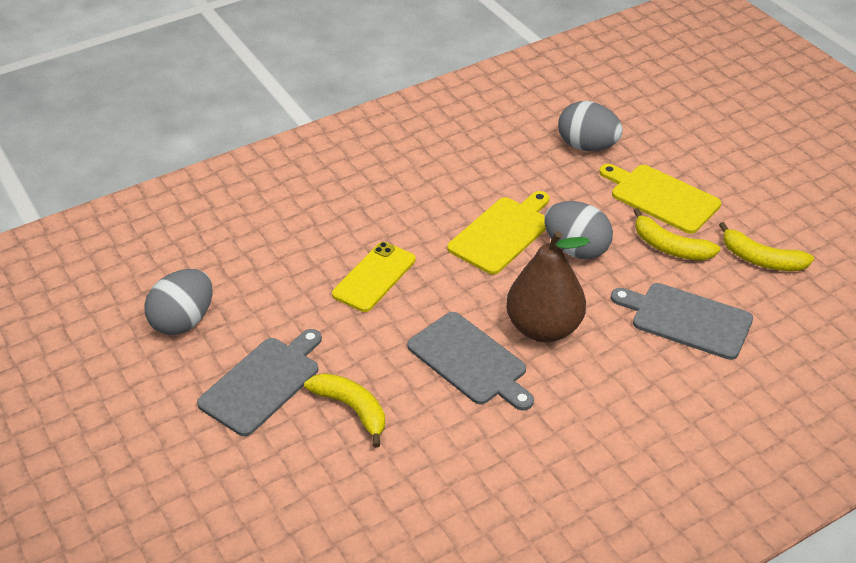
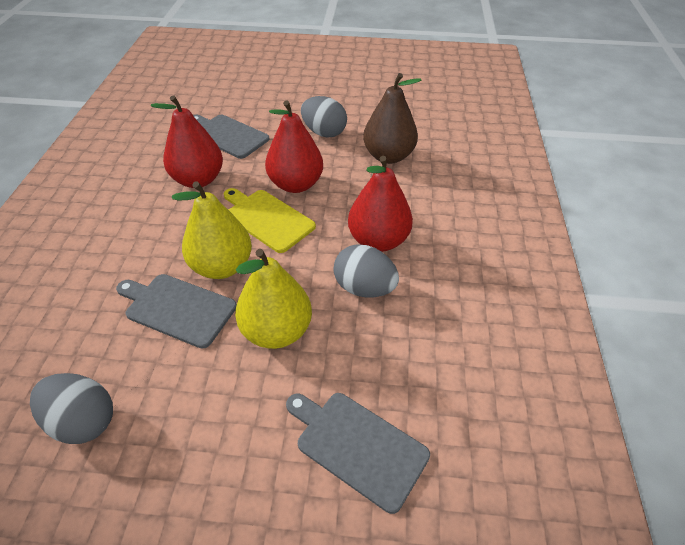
red pear: 0 -> 3
yellow banana: 3 -> 0
yellow cutting board: 2 -> 1
yellow pear: 0 -> 2
yellow phone: 1 -> 0

